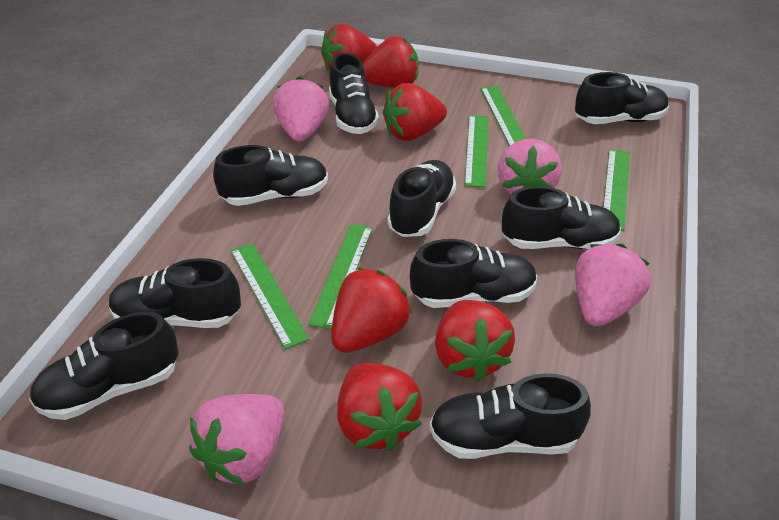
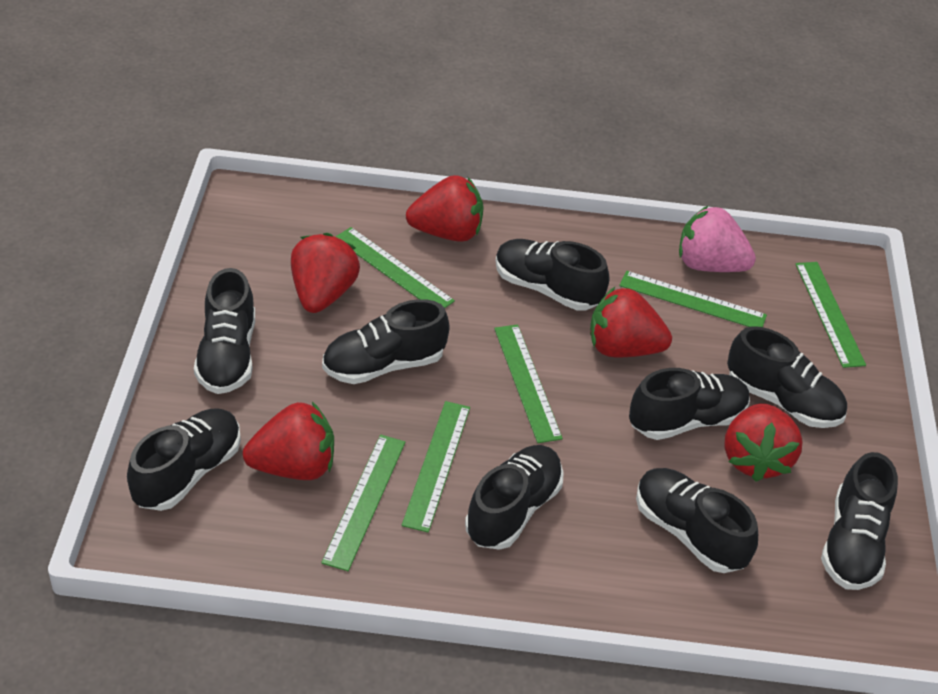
green ruler: 5 -> 6
pink strawberry: 4 -> 1
red strawberry: 6 -> 5

